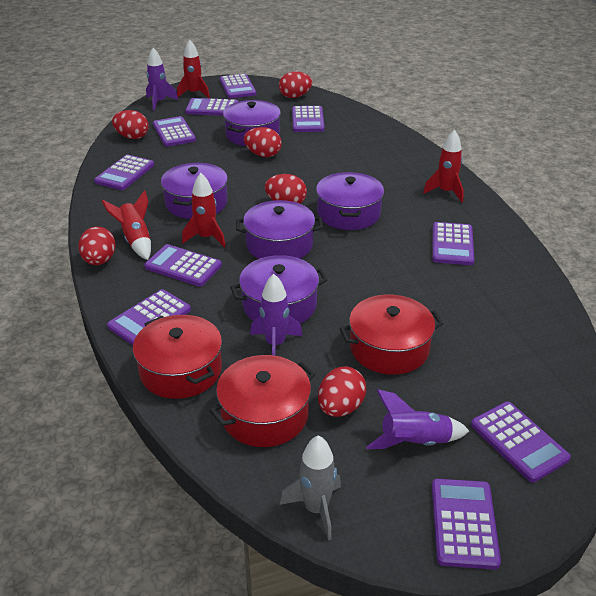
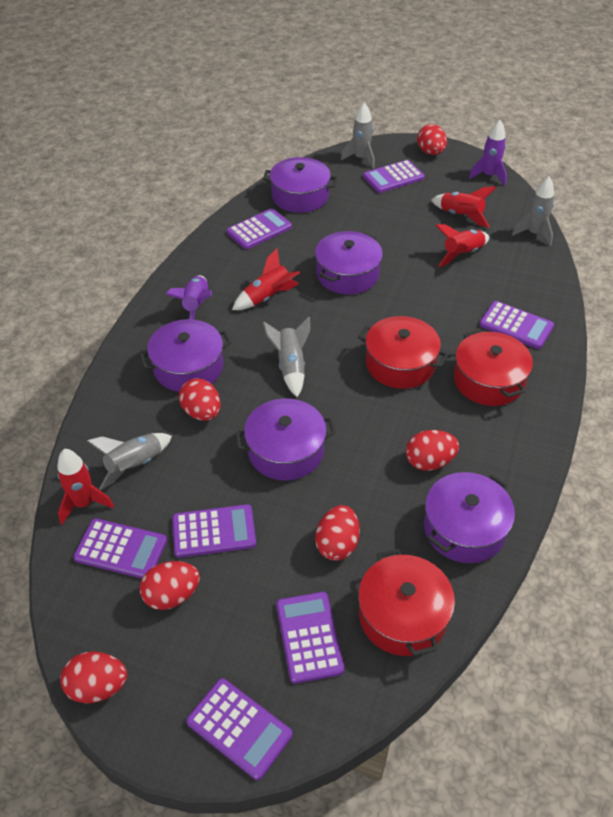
grey rocket: 1 -> 4
purple calculator: 10 -> 7
purple rocket: 3 -> 2

